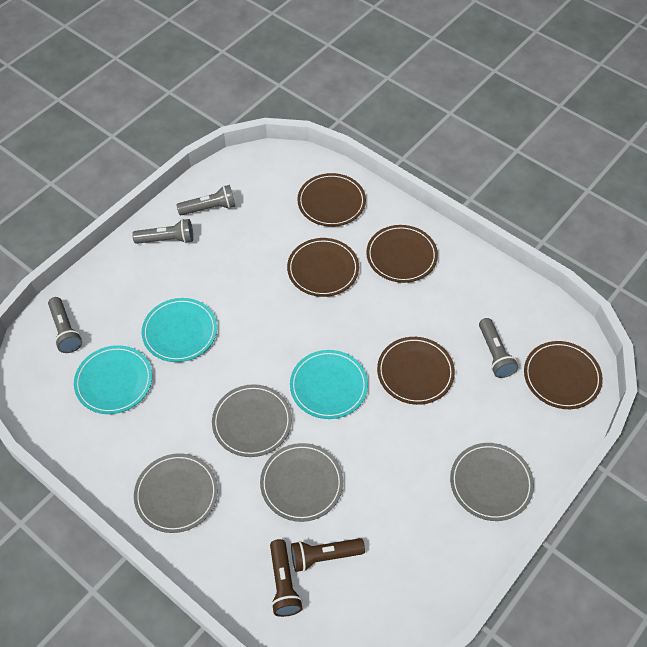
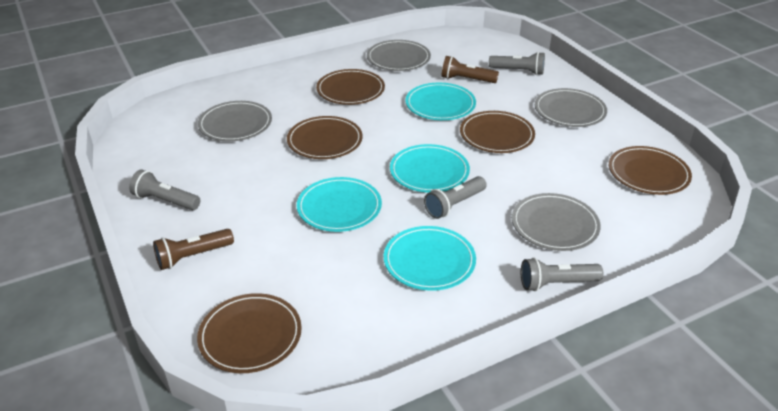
turquoise plate: 3 -> 4

